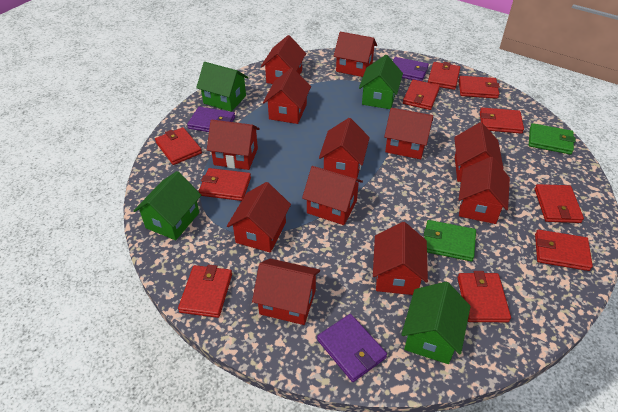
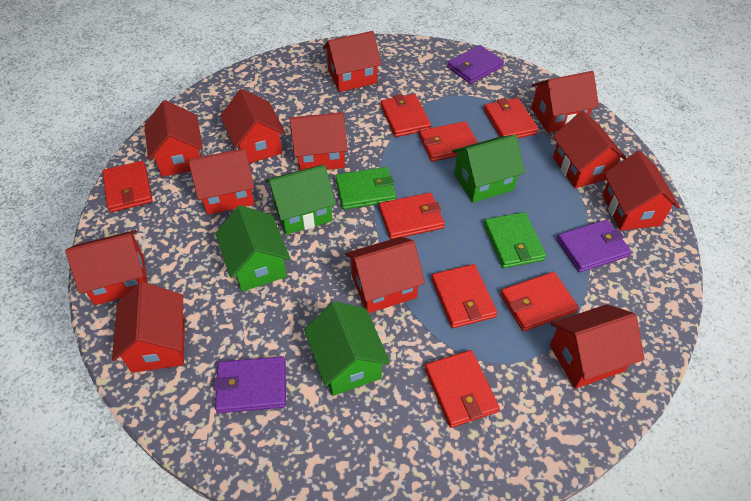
red wallet: 10 -> 8

